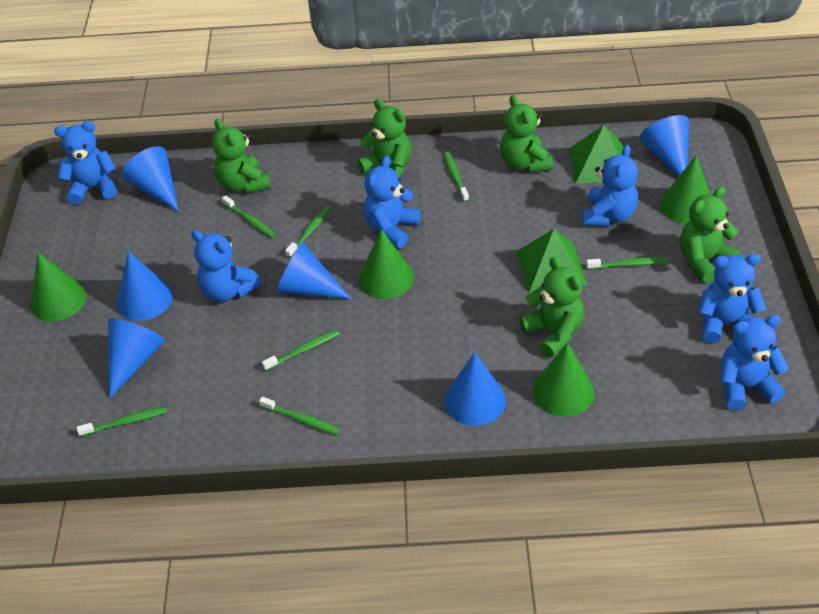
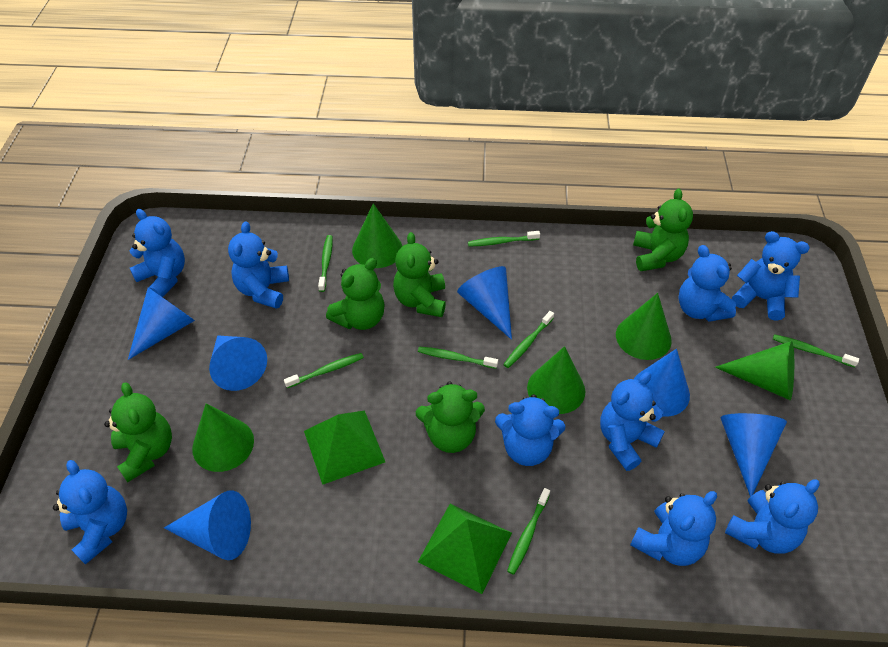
blue teddy bear: 6 -> 9
green cone: 4 -> 5

